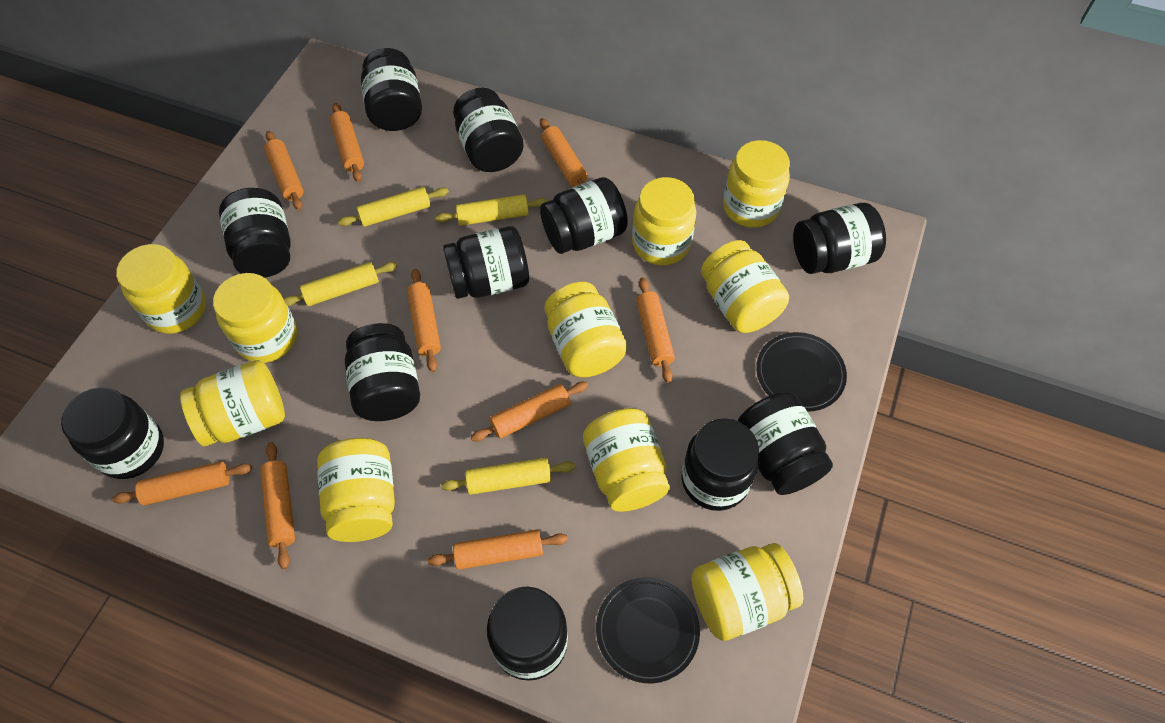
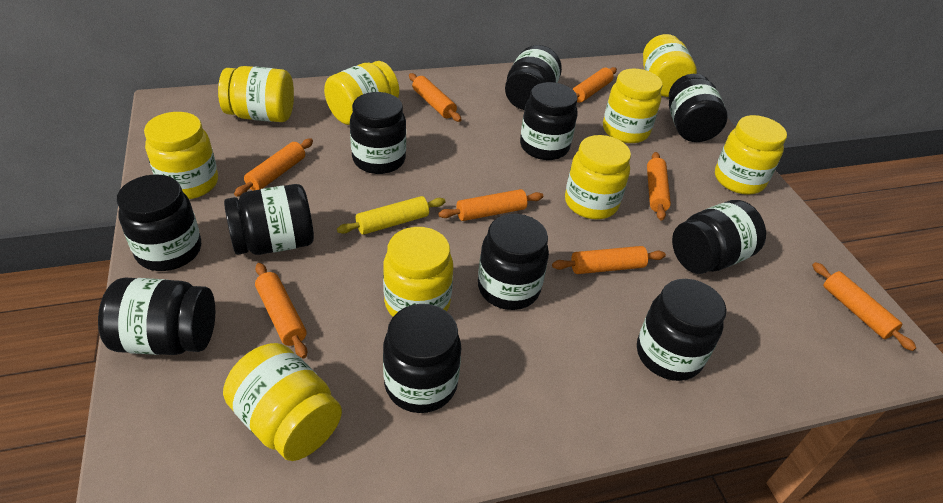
black plate: 2 -> 0
orange rolling pin: 9 -> 8
yellow jar: 10 -> 9
yellow rolling pin: 4 -> 1

